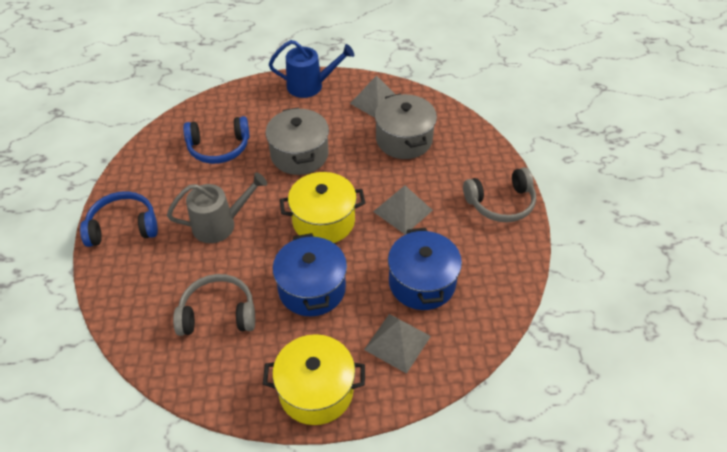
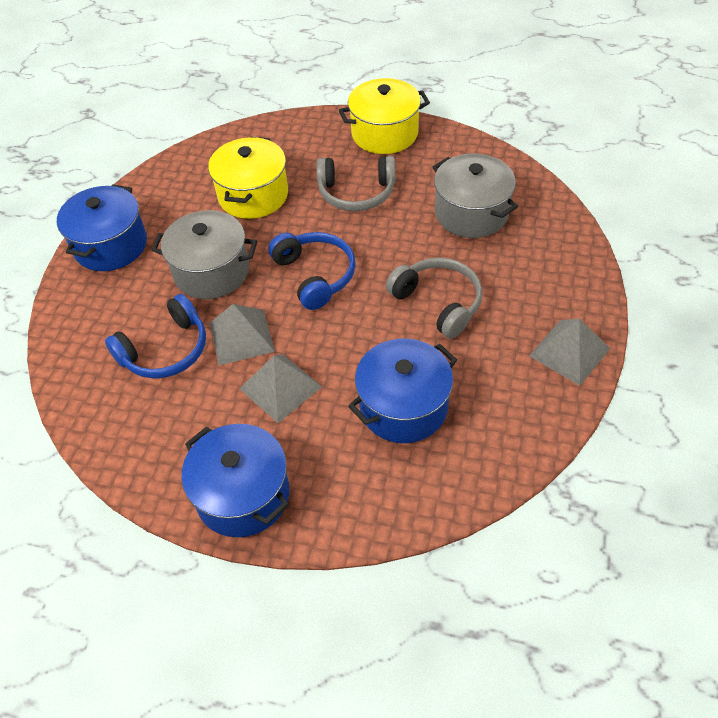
blue pot: 2 -> 3
blue watering can: 1 -> 0
grey watering can: 1 -> 0

